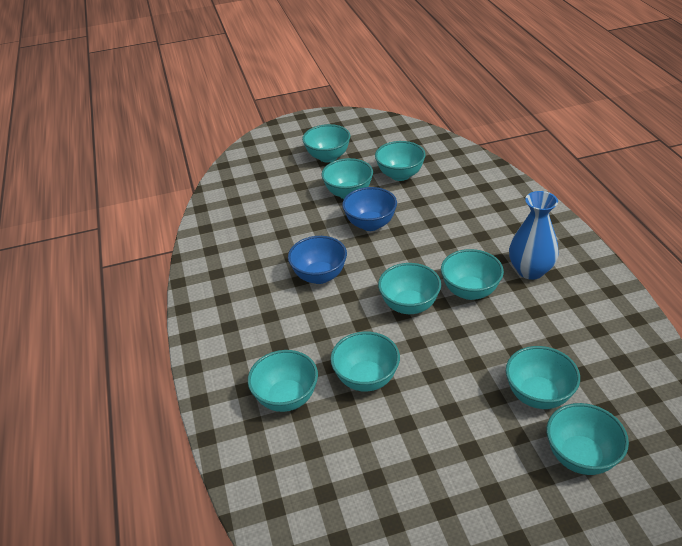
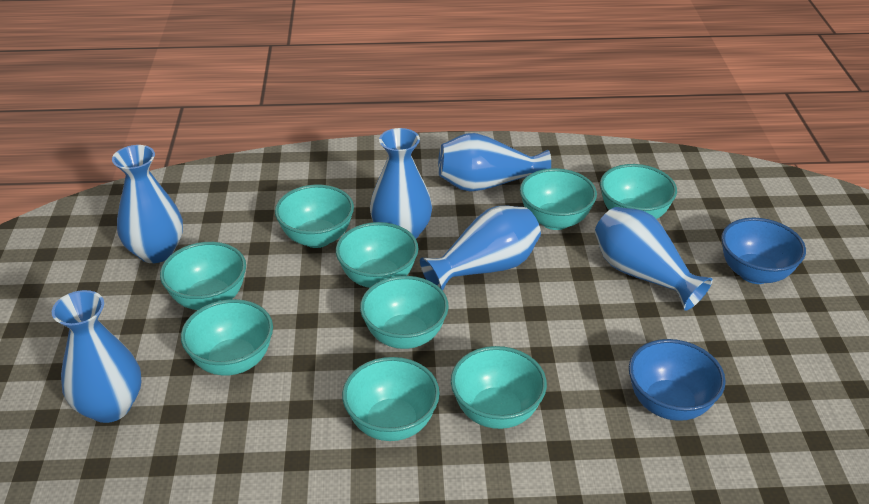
blue vase: 1 -> 6

